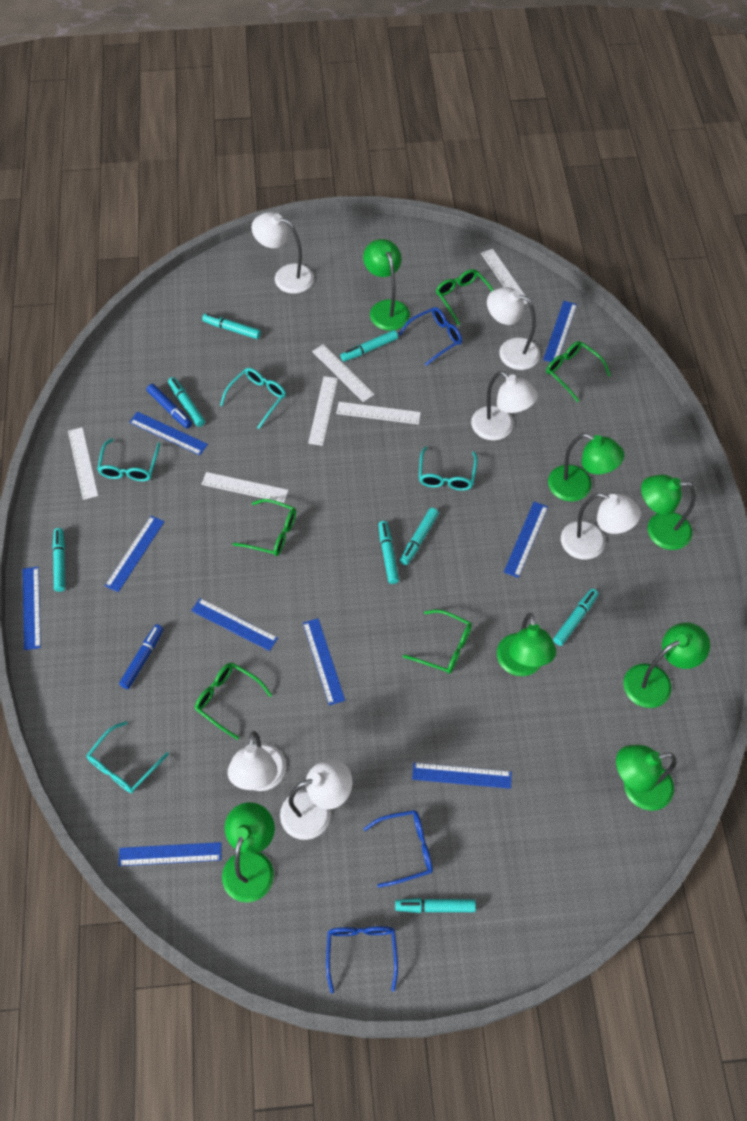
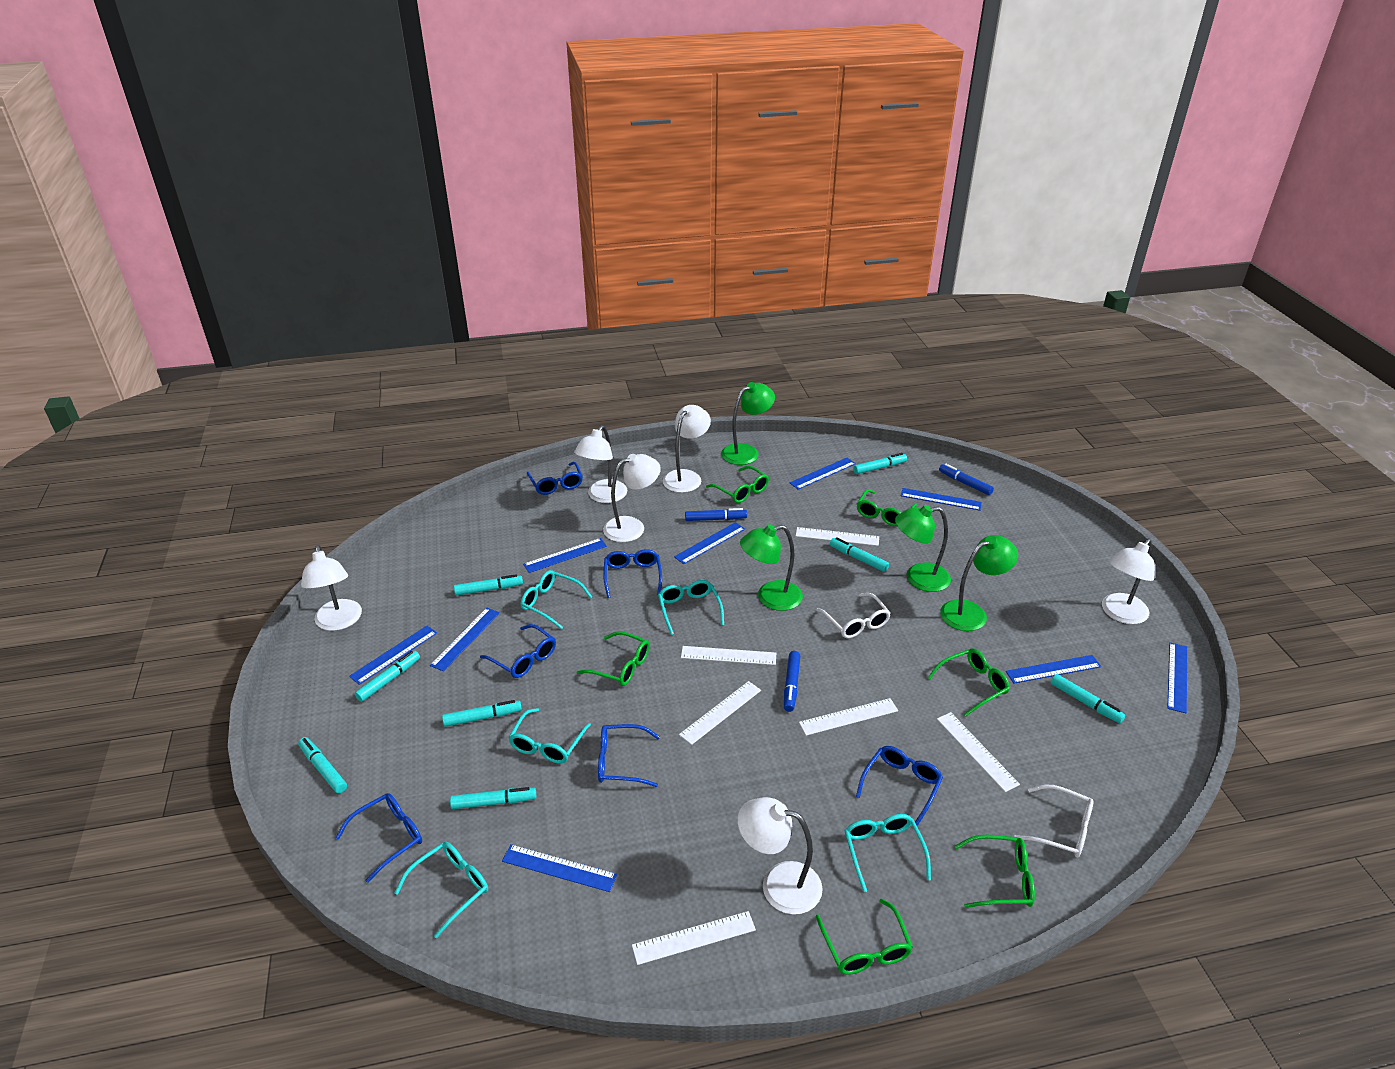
blue glasses: 3 -> 6
blue marker: 2 -> 3
green glasses: 5 -> 6
green lamp: 7 -> 4
turquoise glasses: 4 -> 5
white glasses: 0 -> 2

